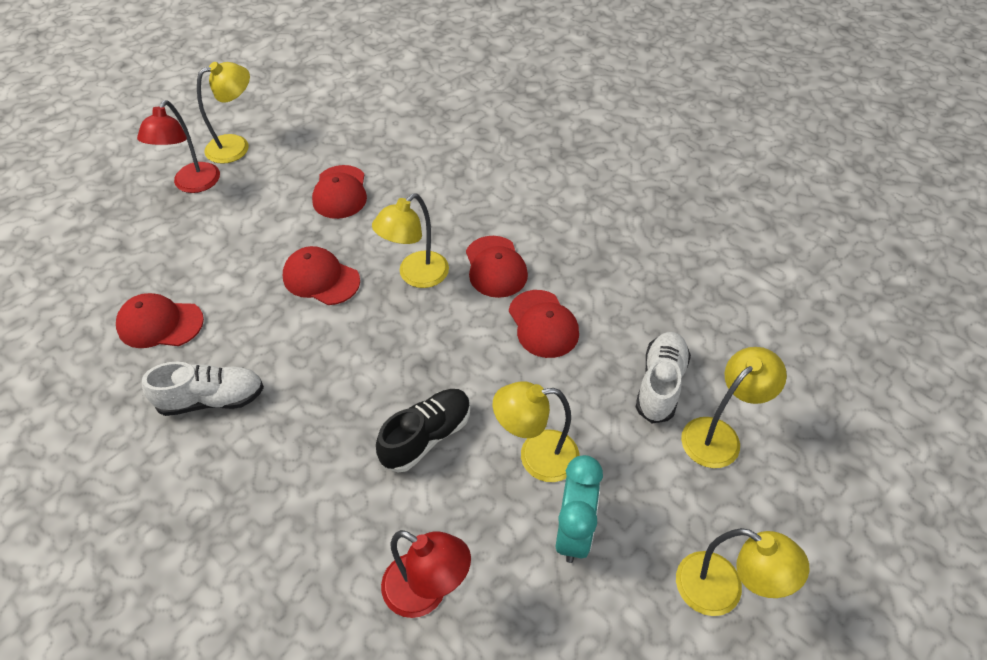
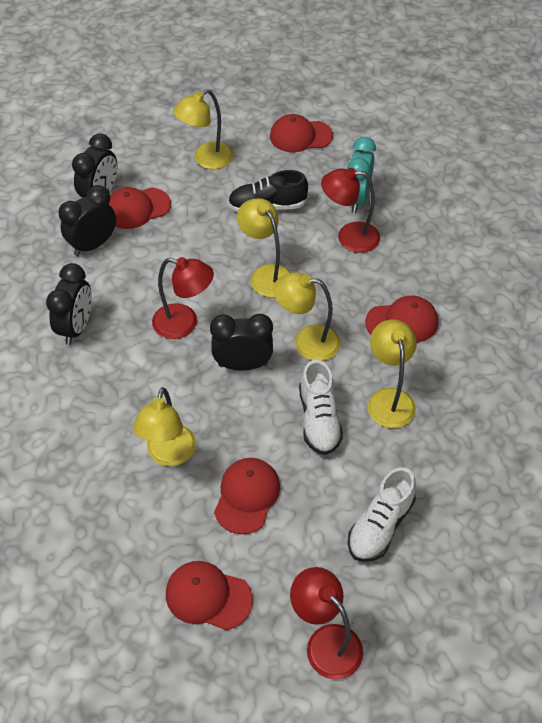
black clock: 0 -> 4
red lamp: 2 -> 3

